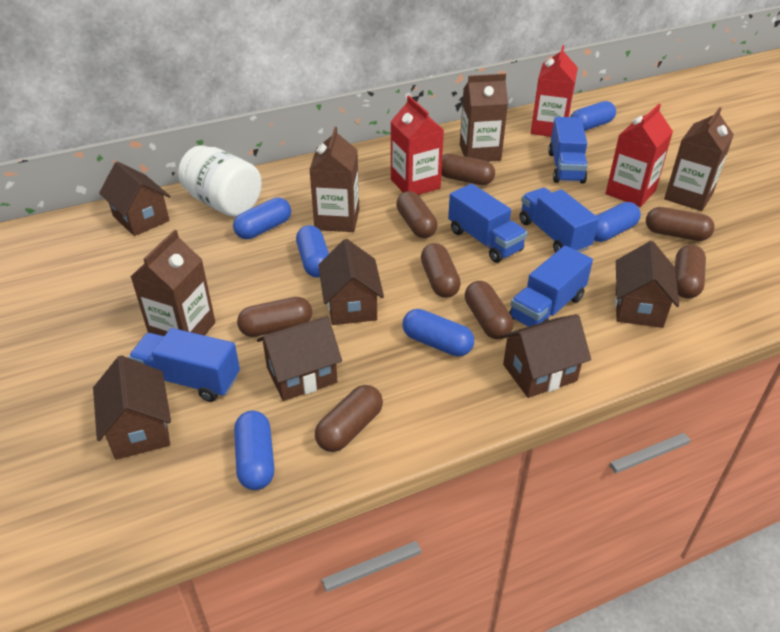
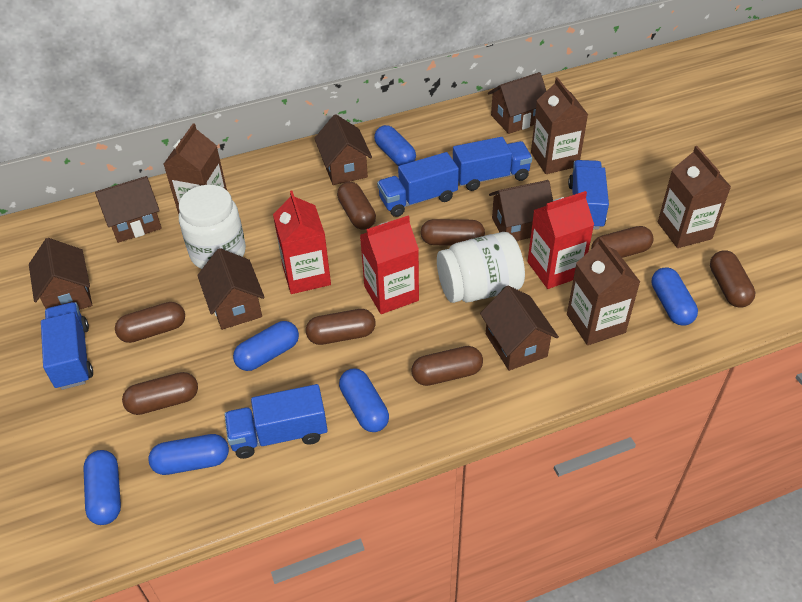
brown house: 6 -> 7
white jar: 1 -> 2

